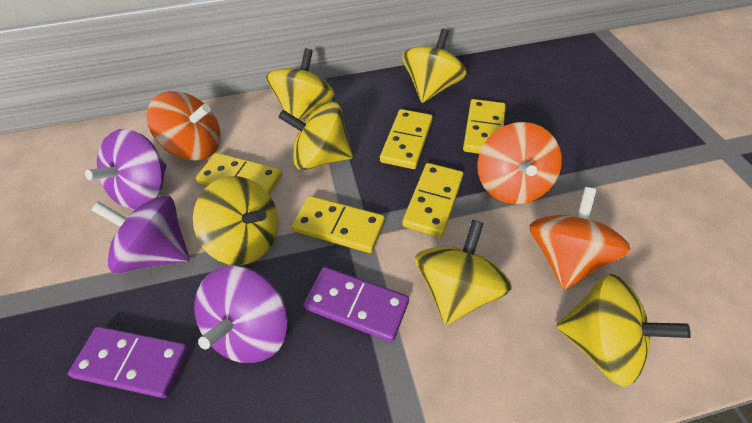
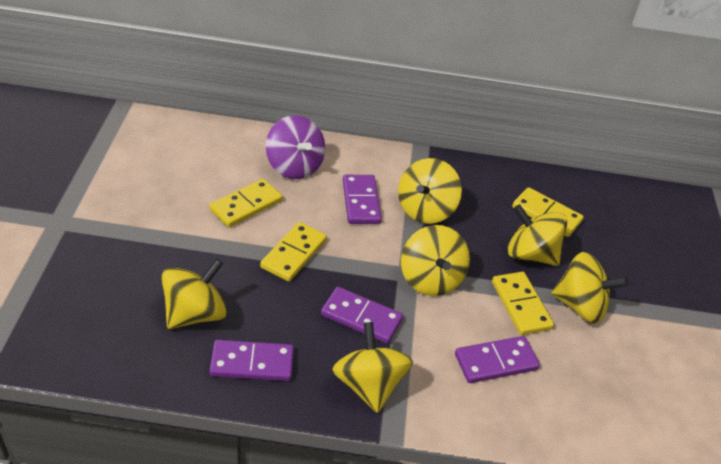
orange spinning top: 3 -> 0
purple domino: 2 -> 4
purple spinning top: 3 -> 1
yellow domino: 5 -> 4

